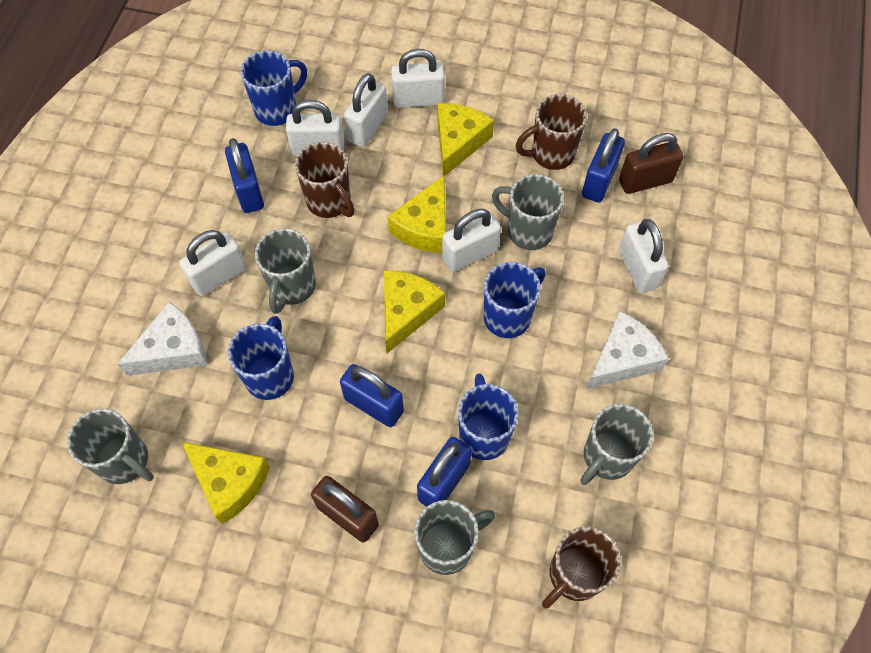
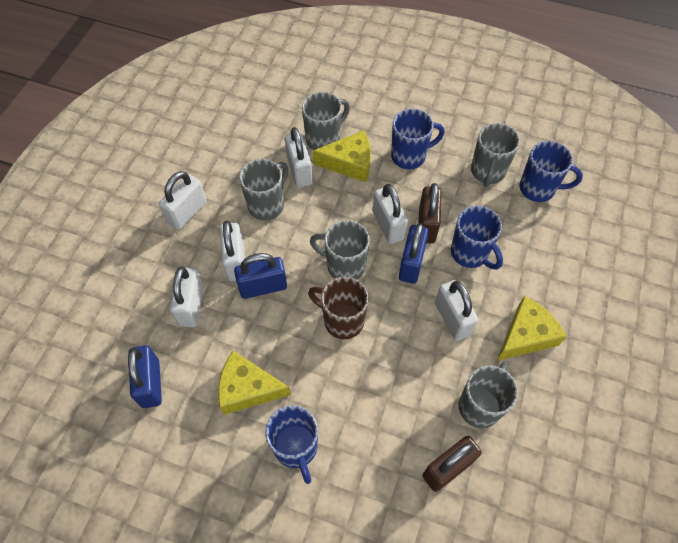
blue padlock: 4 -> 3
brown mug: 3 -> 1
white cheese: 2 -> 0
yellow cheese: 4 -> 3

